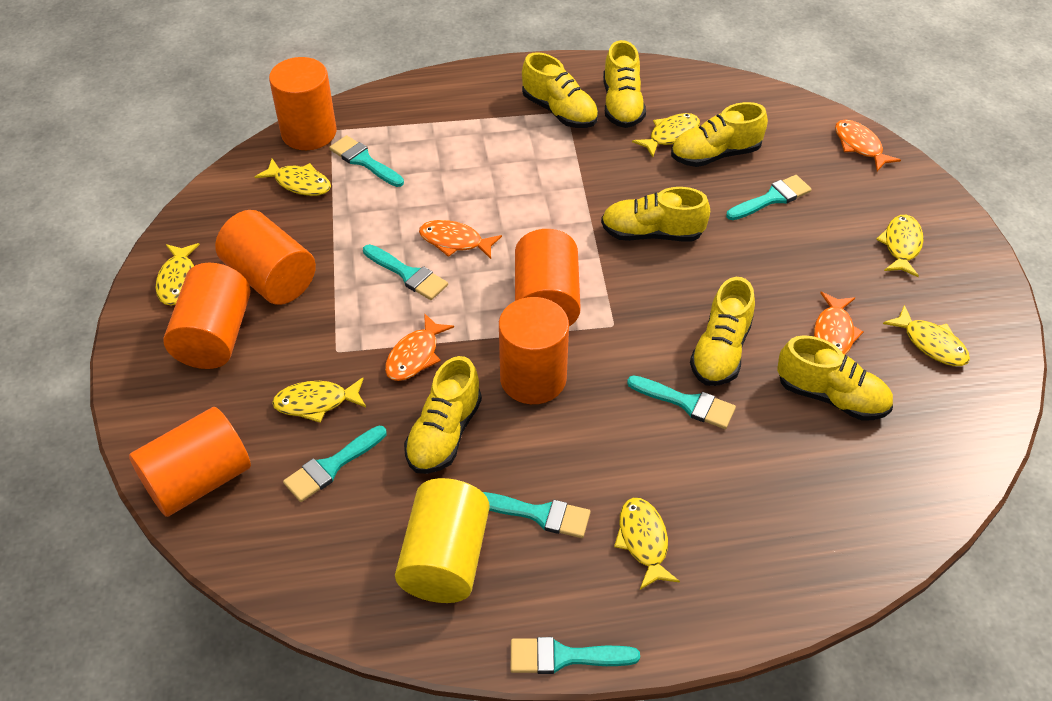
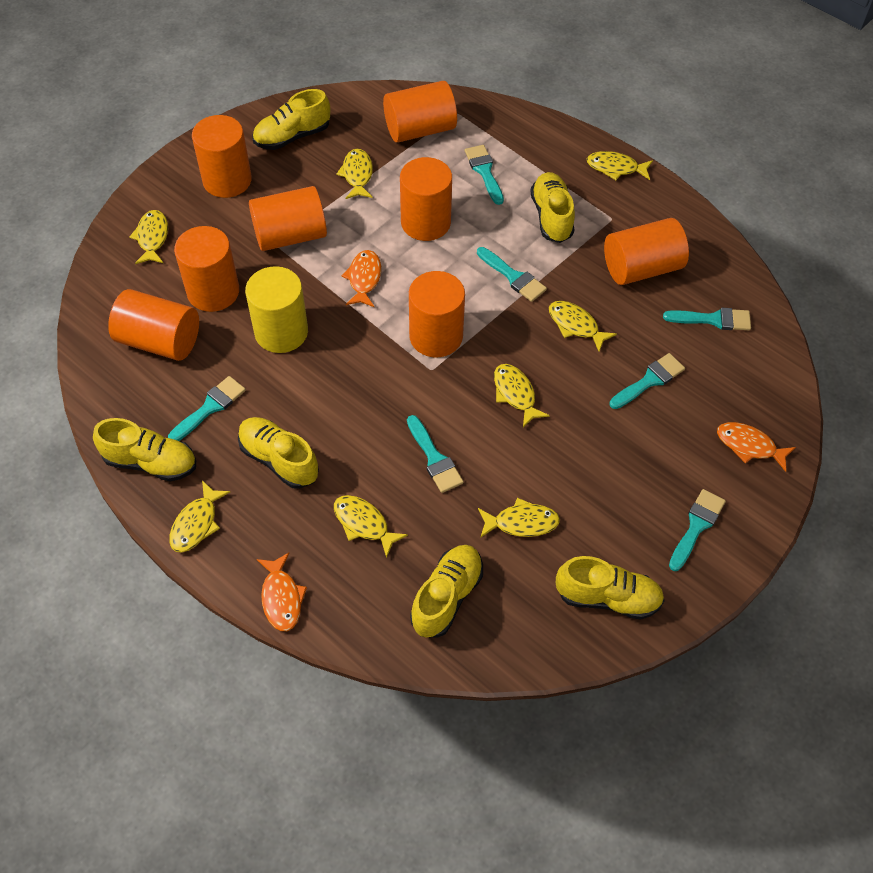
orange cylinder: 6 -> 8
orange fish: 4 -> 3
yellow fish: 7 -> 8
yellow shoe: 7 -> 6

